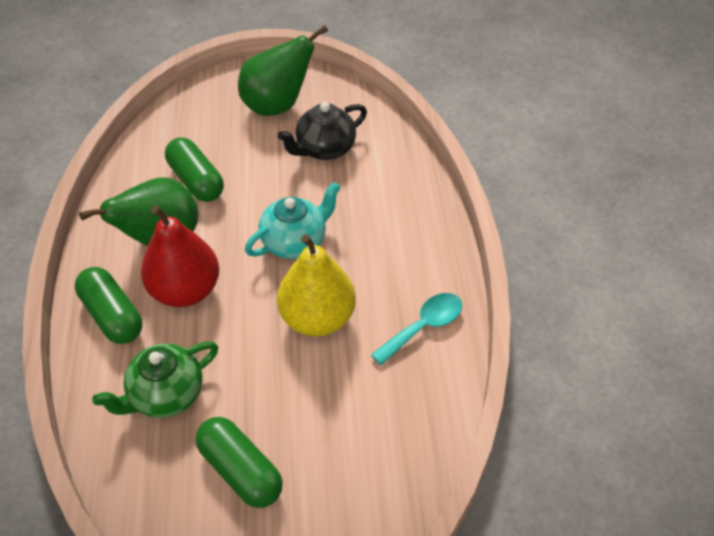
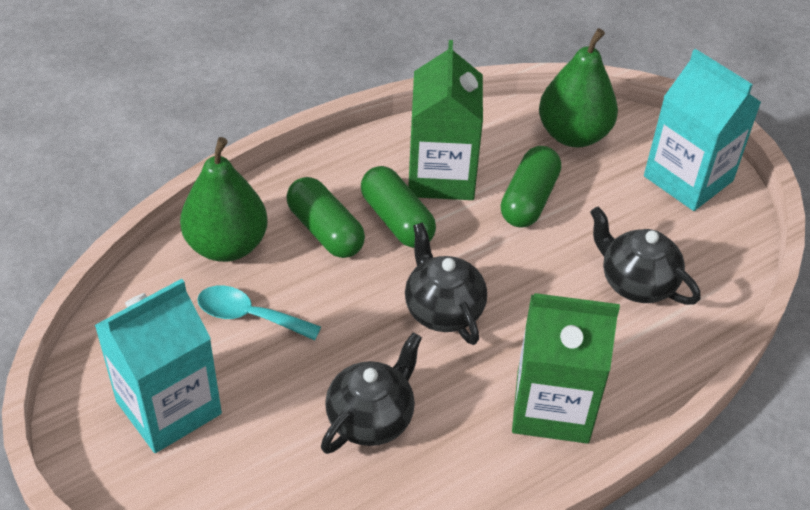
black teapot: 1 -> 3
green carton: 0 -> 2
green teapot: 1 -> 0
red pear: 1 -> 0
turquoise carton: 0 -> 2
turquoise teapot: 1 -> 0
yellow pear: 1 -> 0

